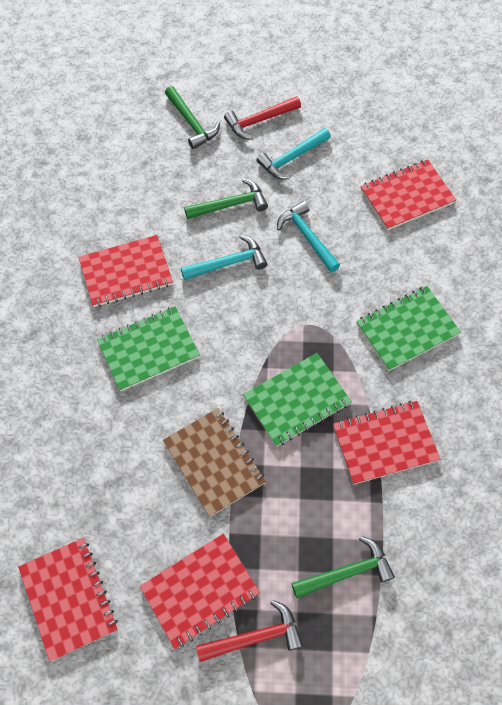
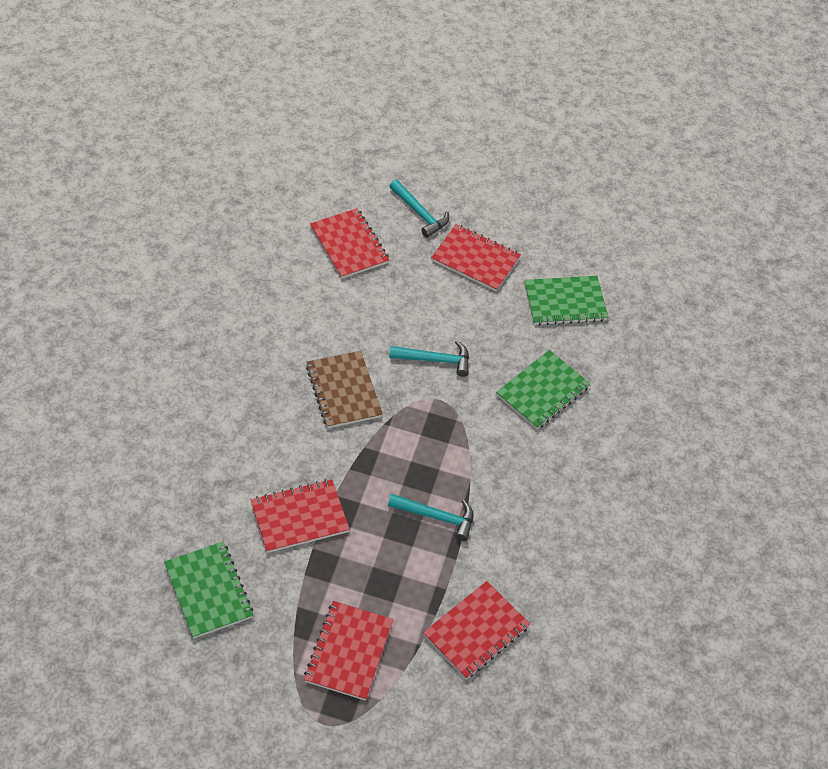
green hammer: 3 -> 0
red hammer: 2 -> 0

